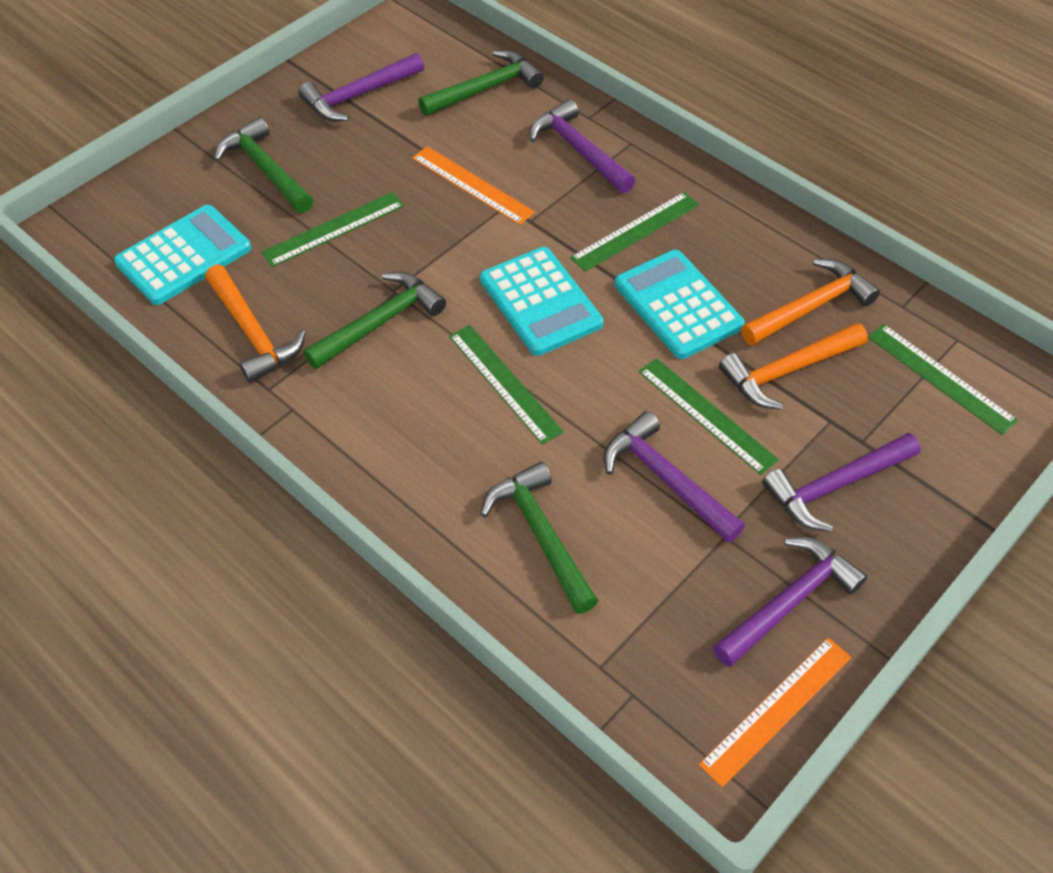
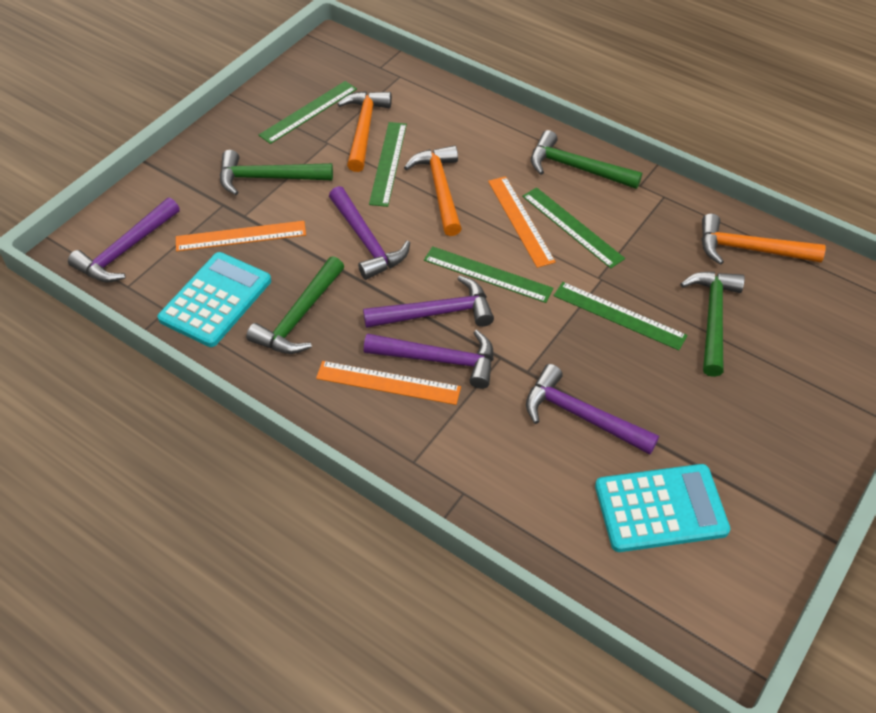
orange ruler: 2 -> 3
turquoise calculator: 3 -> 2

